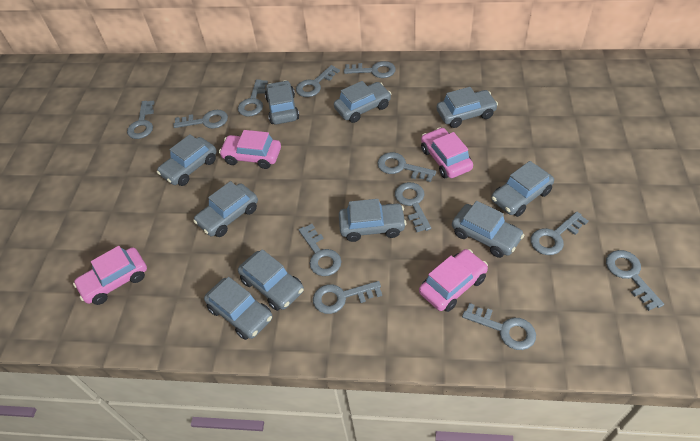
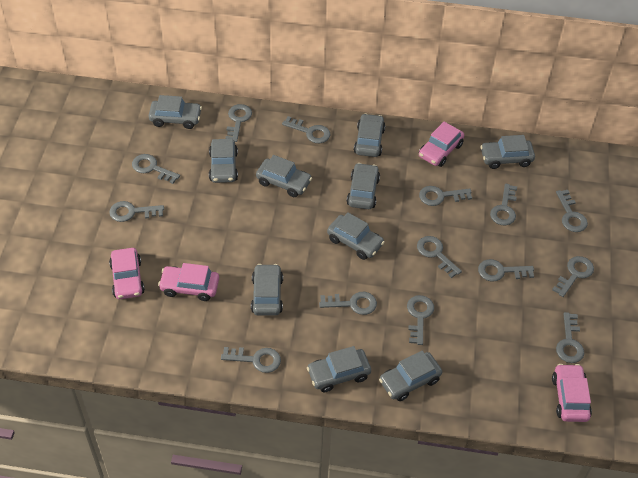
grey key: 12 -> 14

